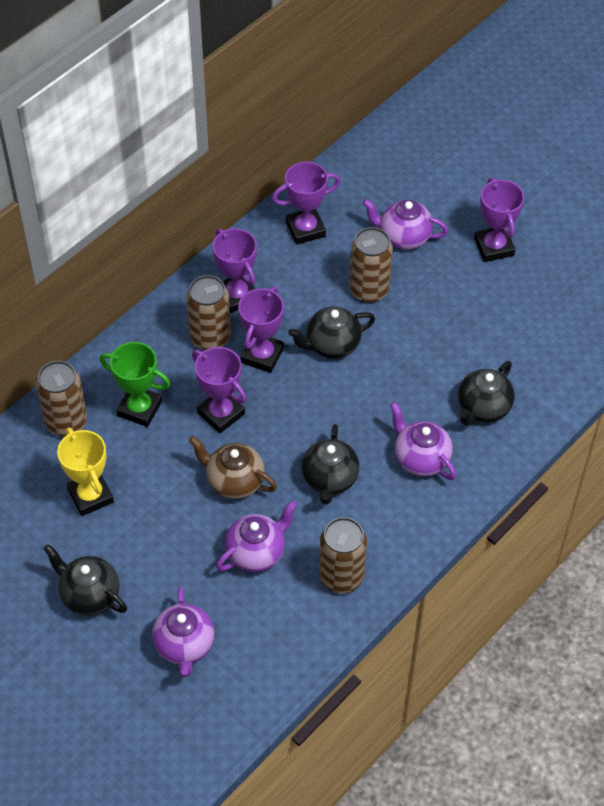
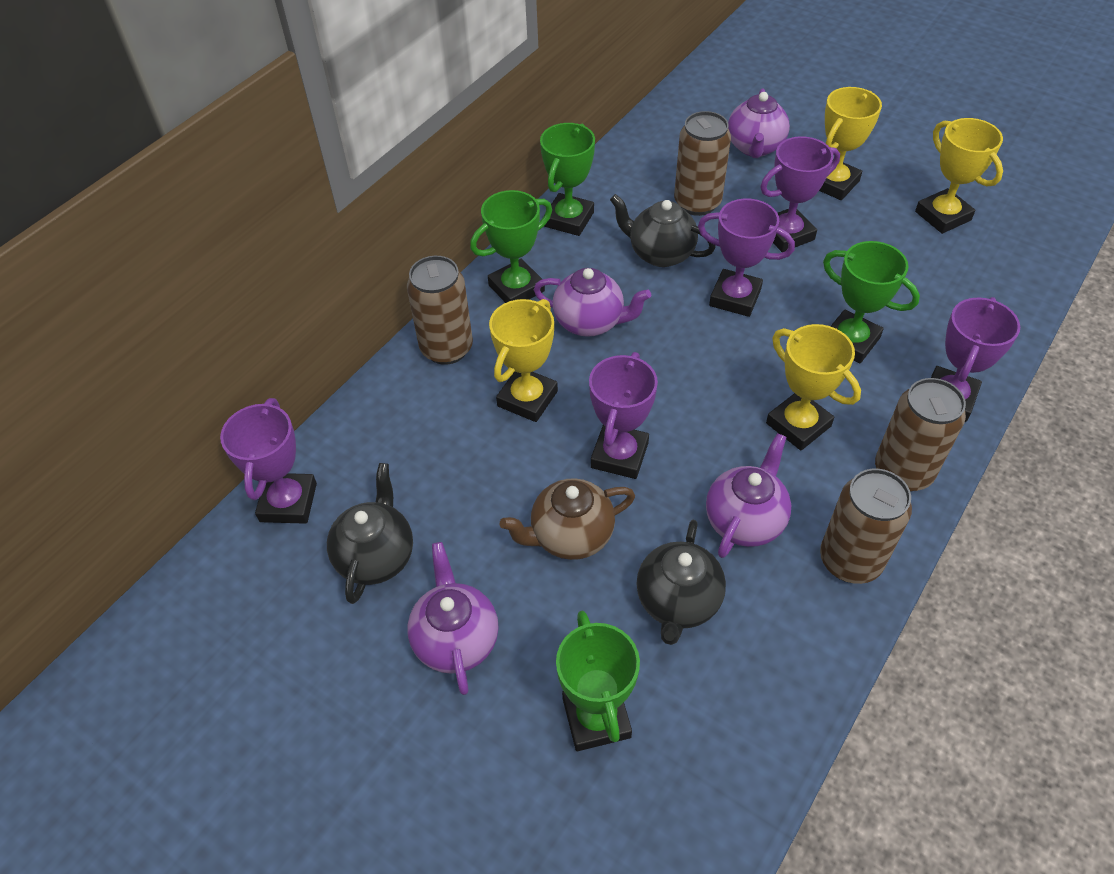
black teapot: 4 -> 3
green trophy: 1 -> 4
yellow trophy: 1 -> 4

